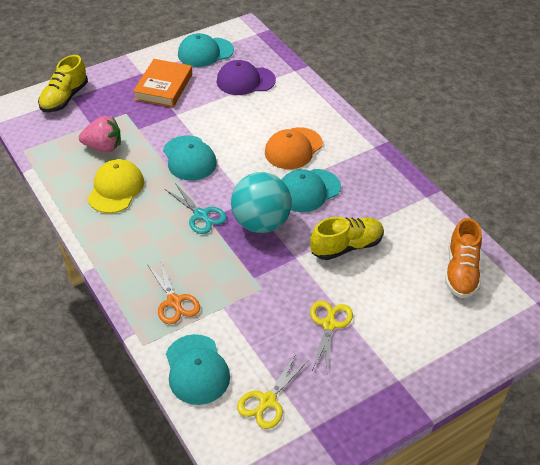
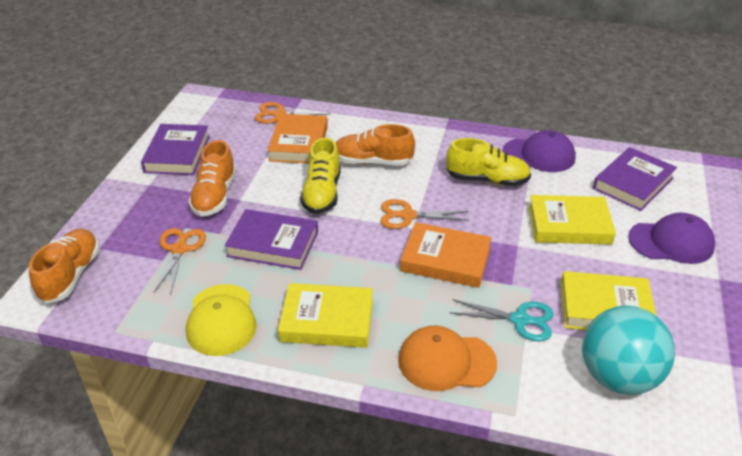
orange book: 1 -> 2
orange scissors: 1 -> 3
orange shoe: 1 -> 3
pink strawberry: 1 -> 0
purple book: 0 -> 3
purple cap: 1 -> 2
turquoise cap: 4 -> 0
yellow book: 0 -> 3
yellow scissors: 2 -> 0

